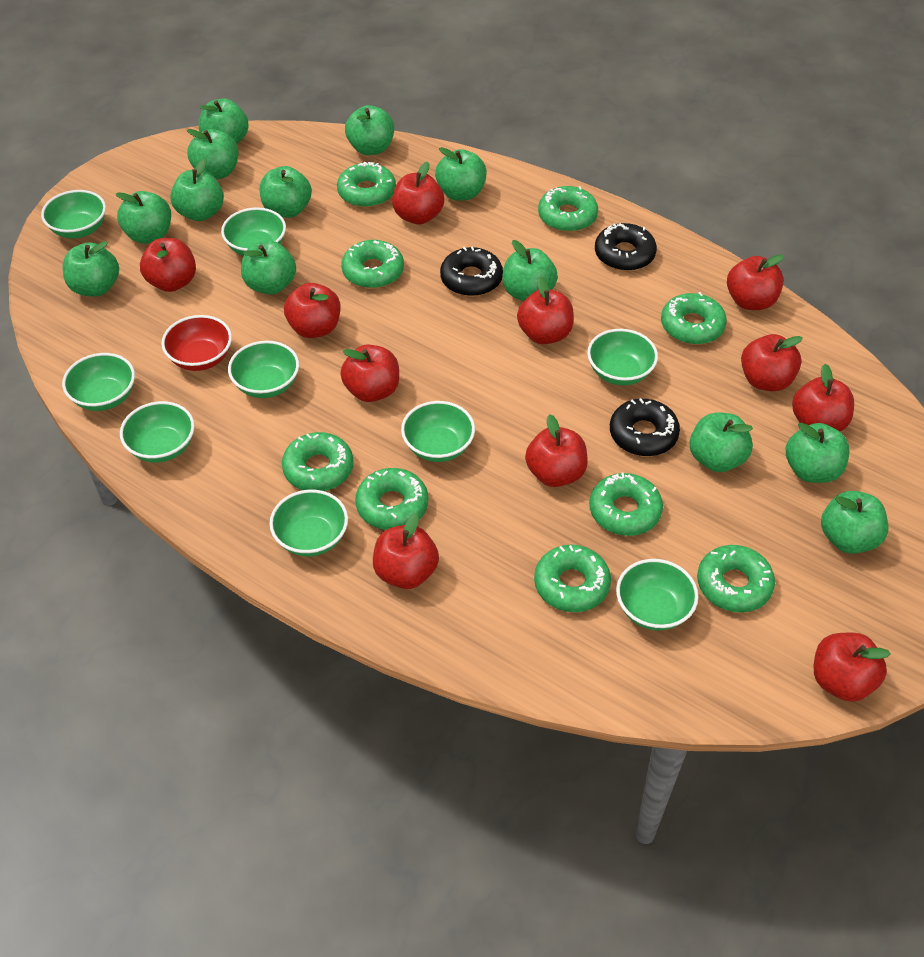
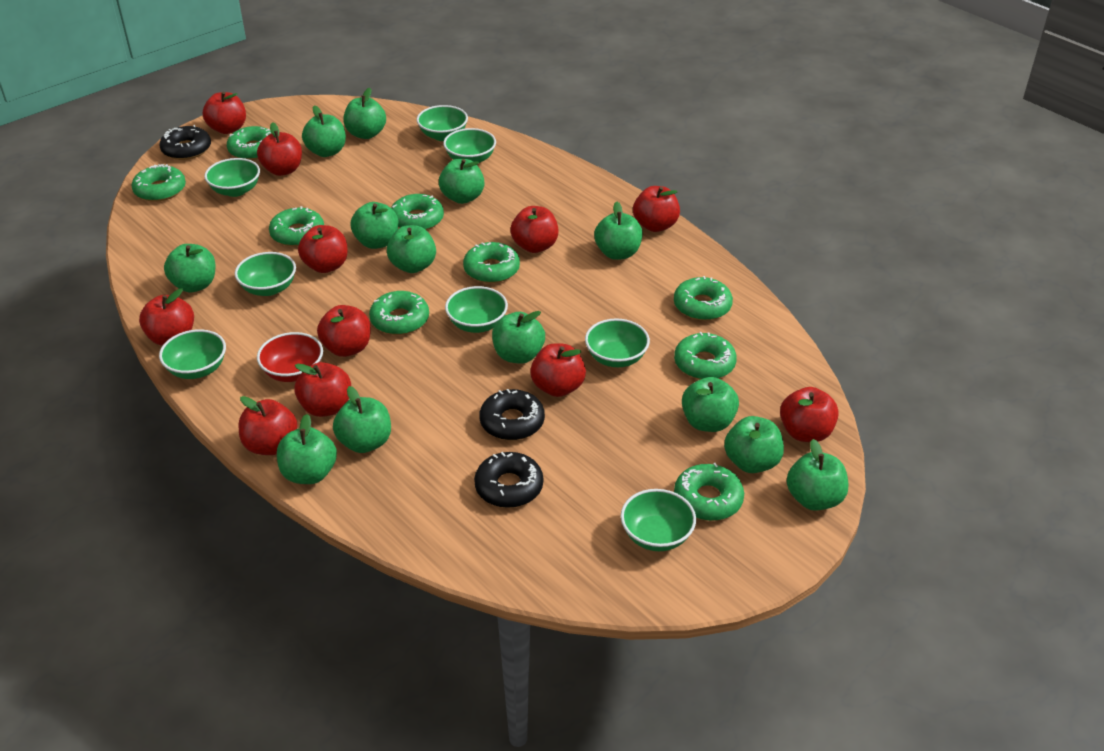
green bowl: 9 -> 8

